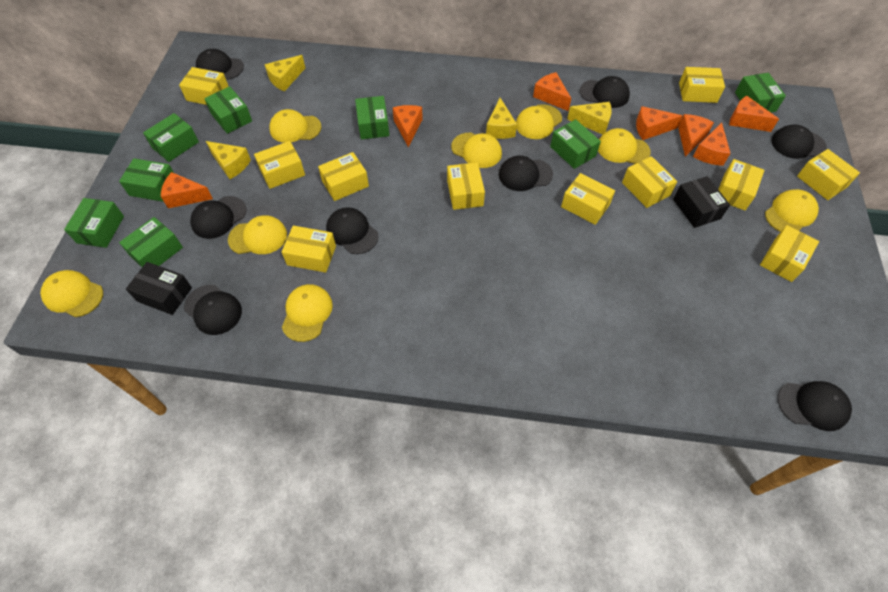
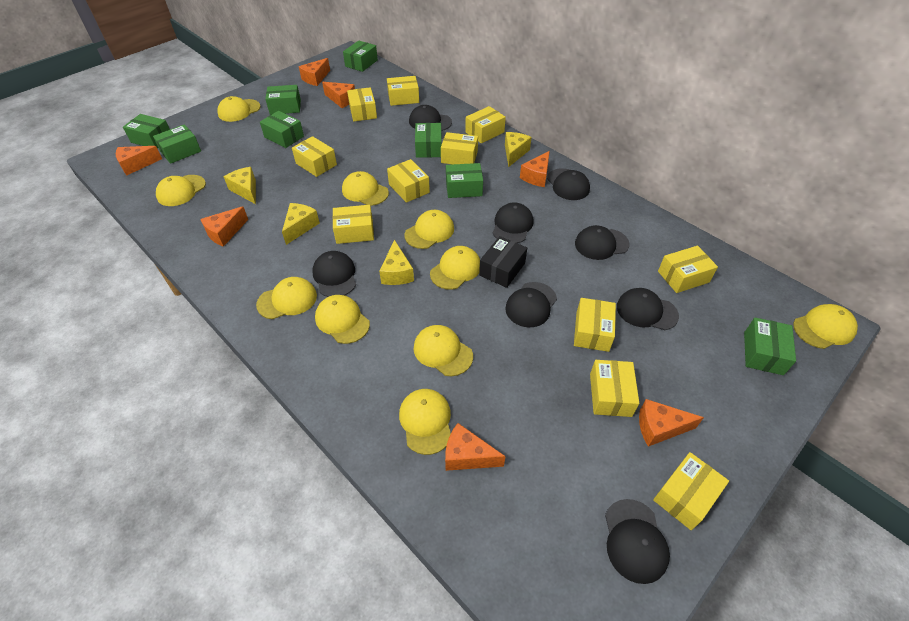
black box: 2 -> 1
yellow cap: 8 -> 10

